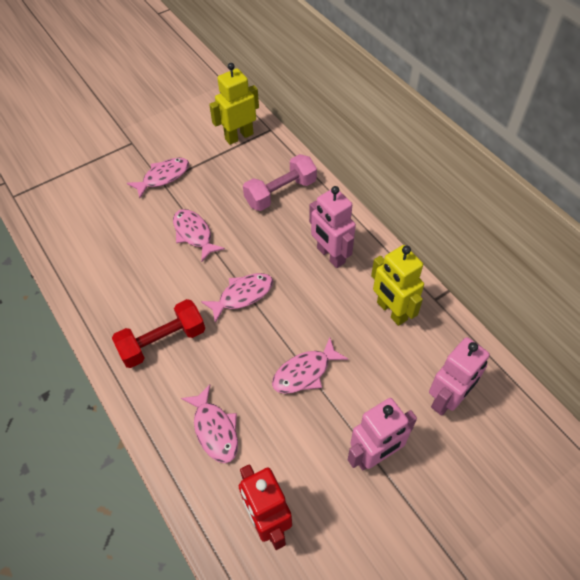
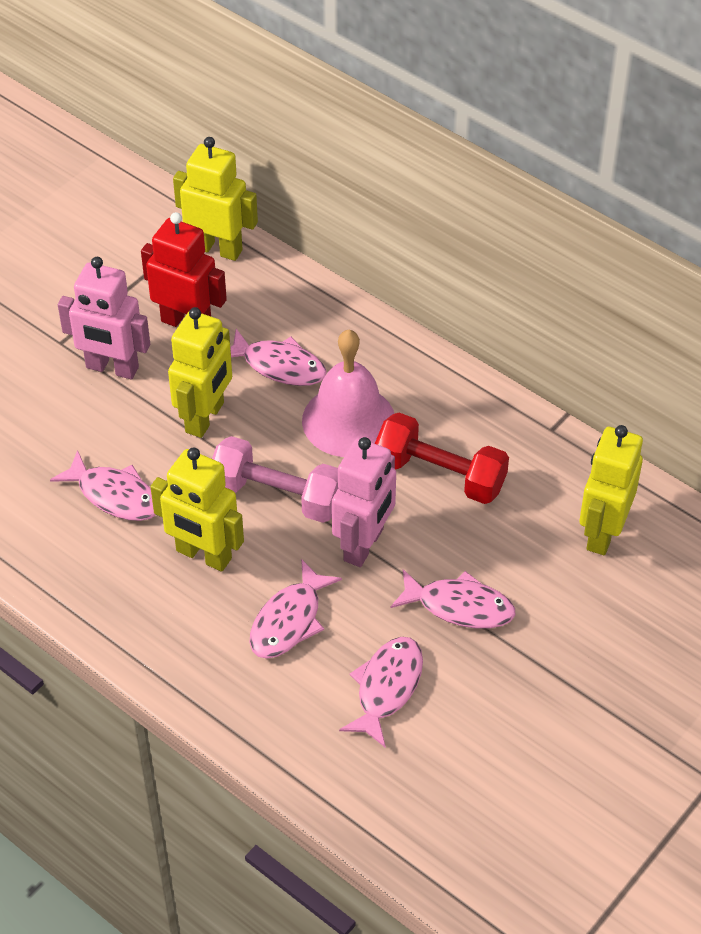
pink bell: 0 -> 1
pink robot: 3 -> 2
yellow robot: 2 -> 4

